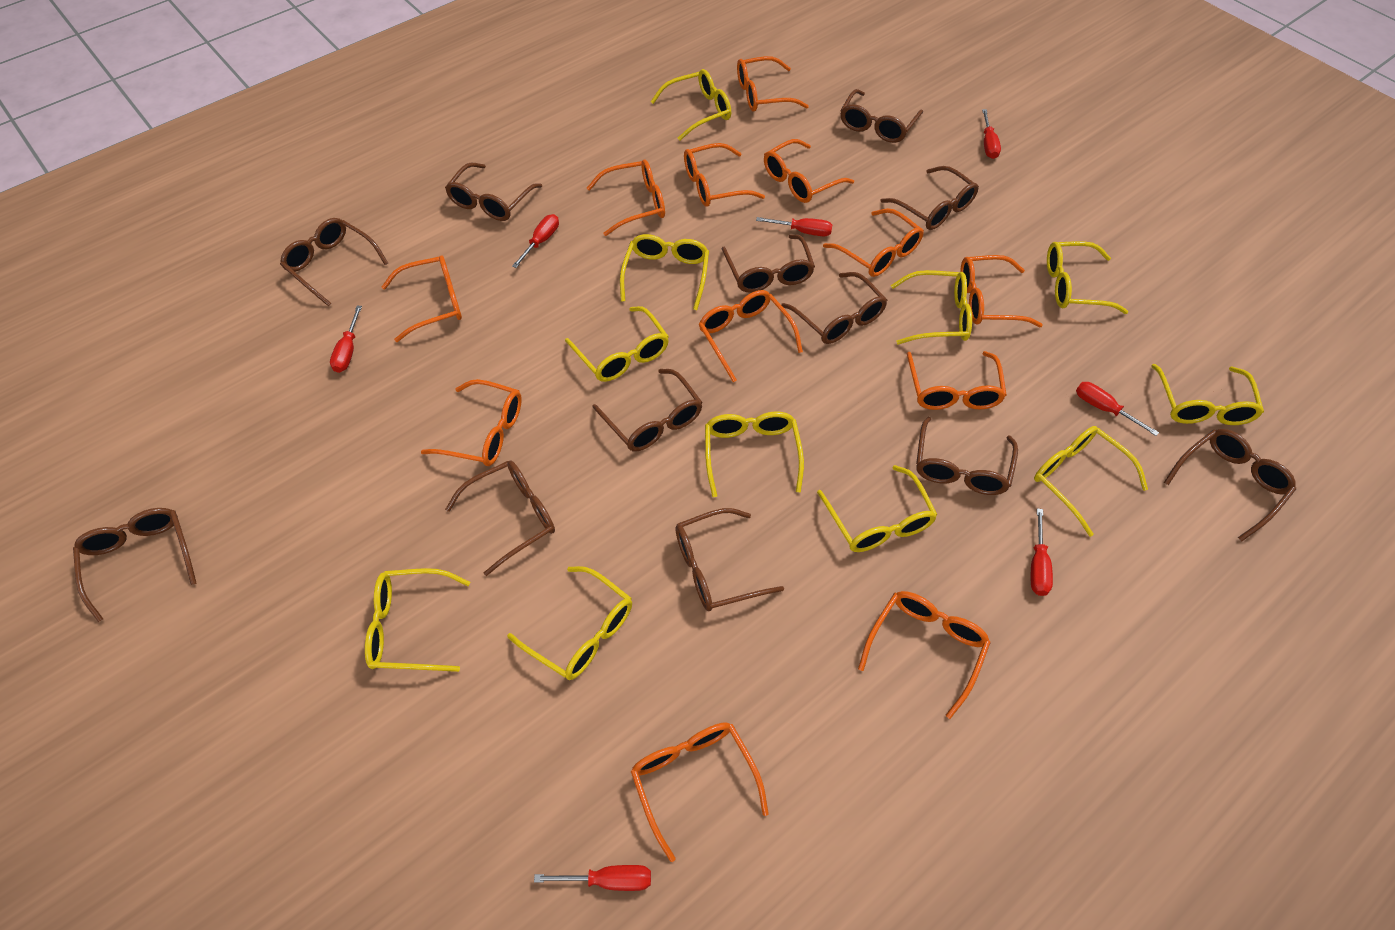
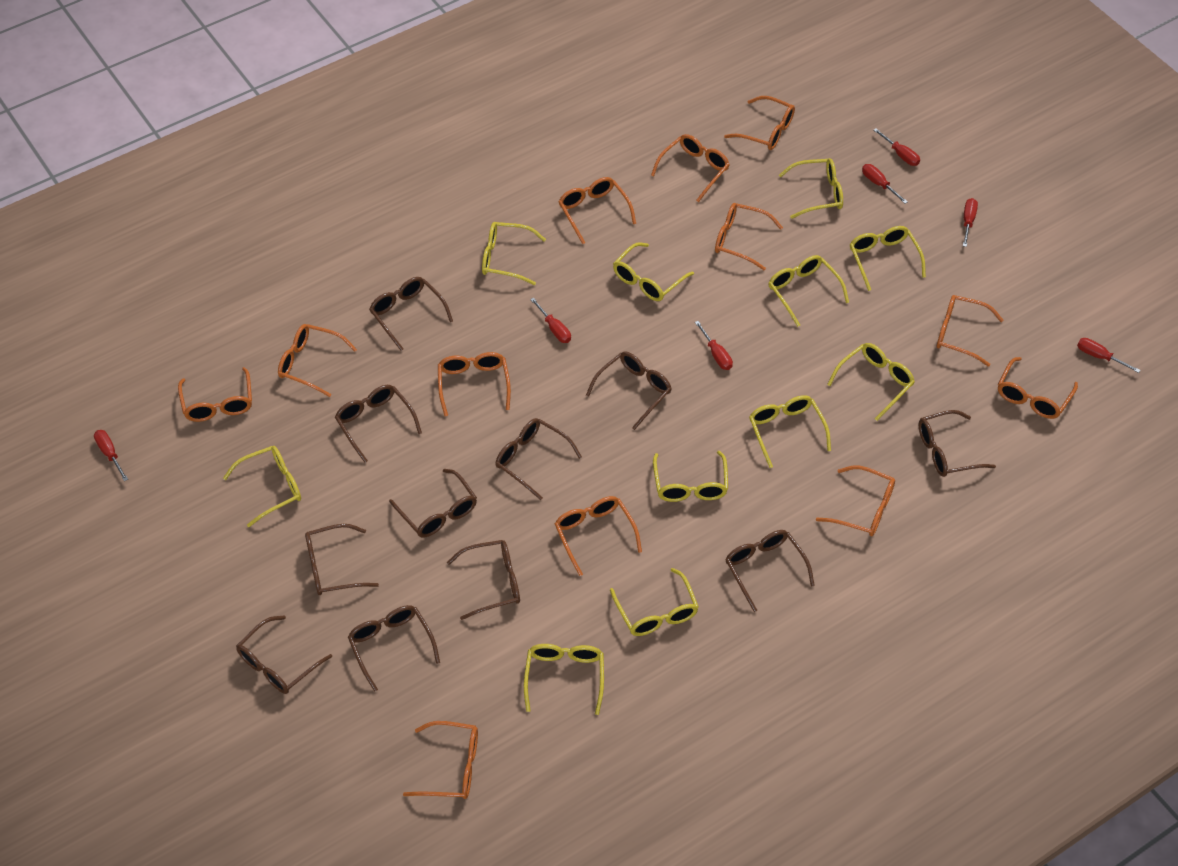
brown glasses: 12 -> 11

